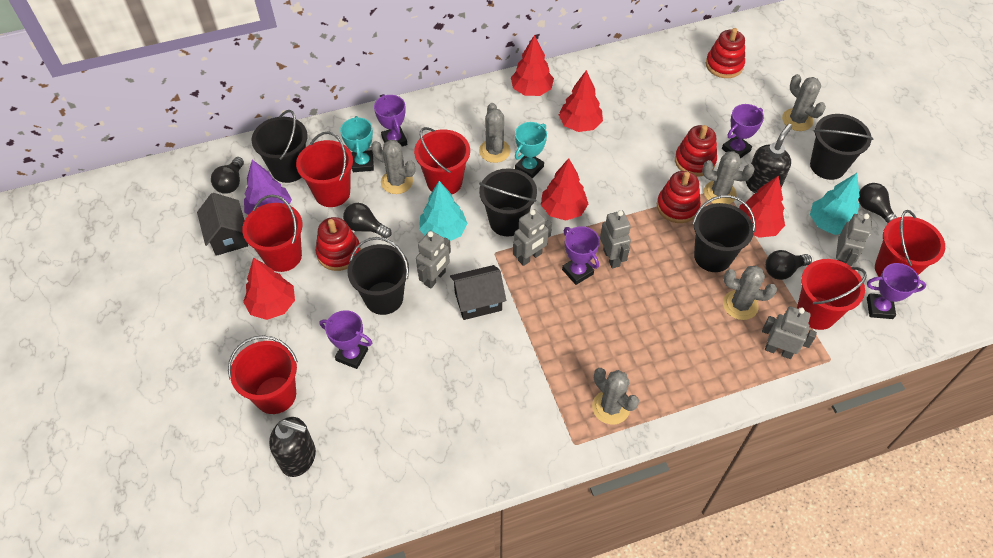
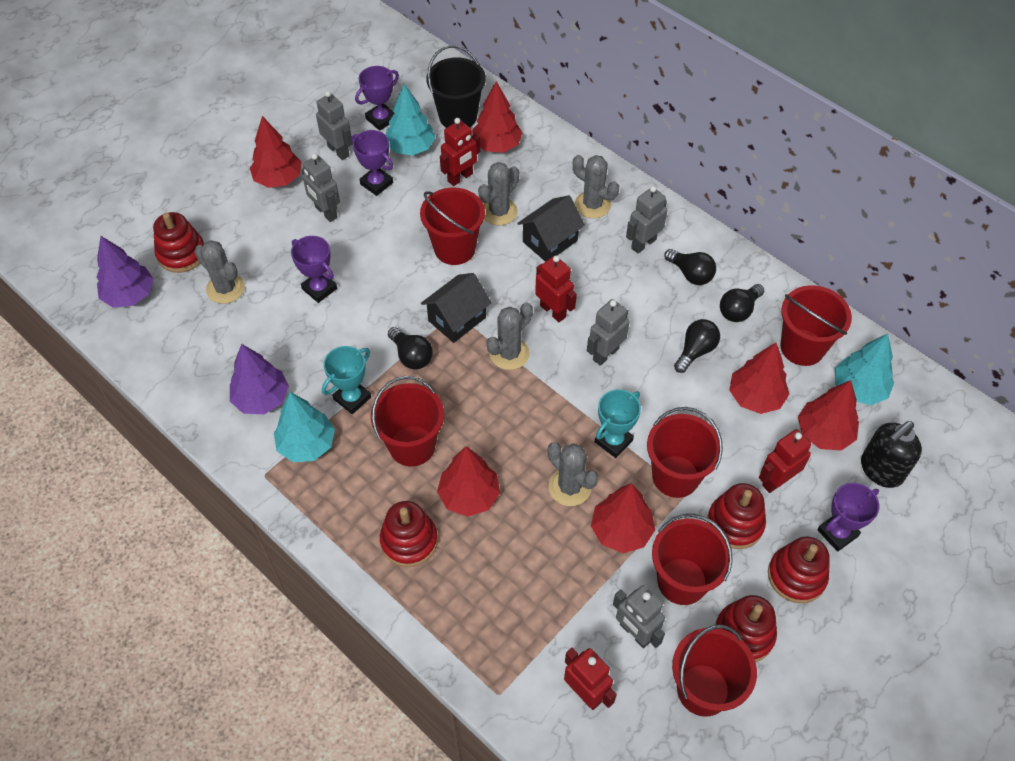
black bucket: 5 -> 1
black soap dispenser: 2 -> 1
grey cactus: 6 -> 5
purple tree: 1 -> 2
purple trophy: 5 -> 4
red robot: 0 -> 4
red stacking toy: 4 -> 5
red tree: 5 -> 6
turquoise tree: 2 -> 3

